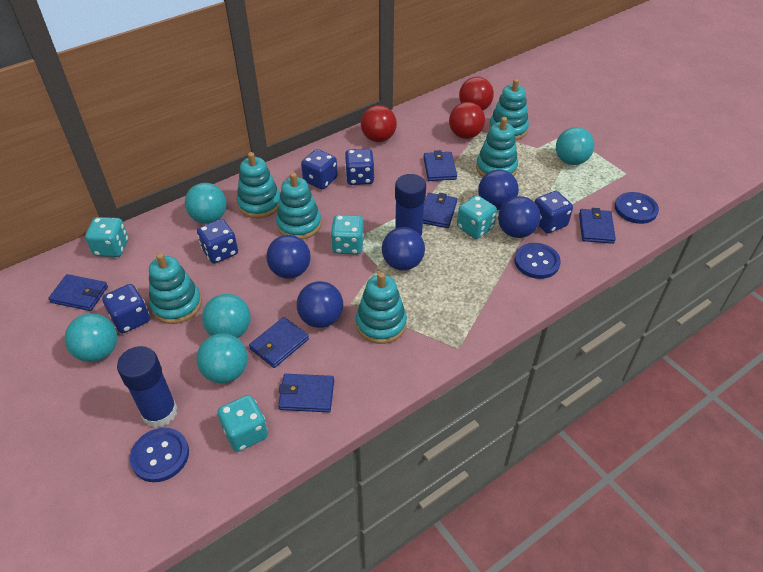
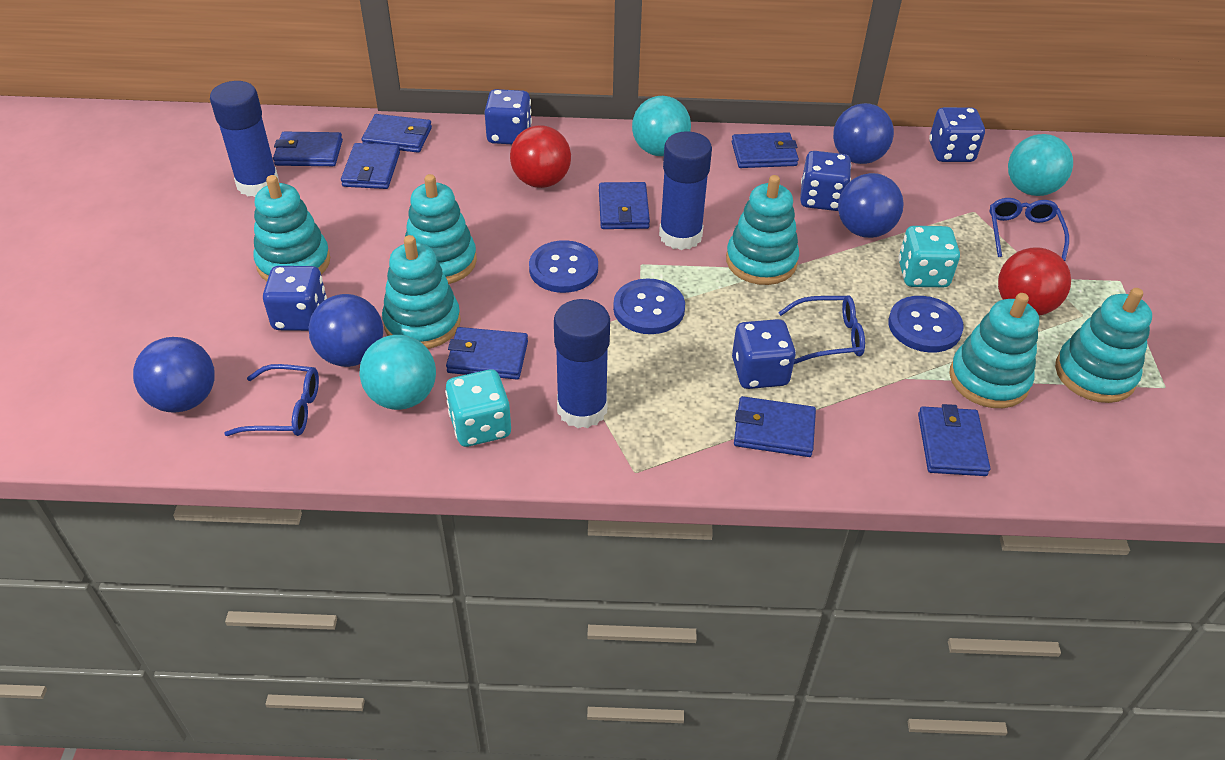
blue ball: 5 -> 4
blue glasses: 0 -> 3
blue glue stick: 2 -> 3
blue wallet: 6 -> 8
red ball: 3 -> 2
turquoise ball: 5 -> 3
turquoise dice: 4 -> 2

